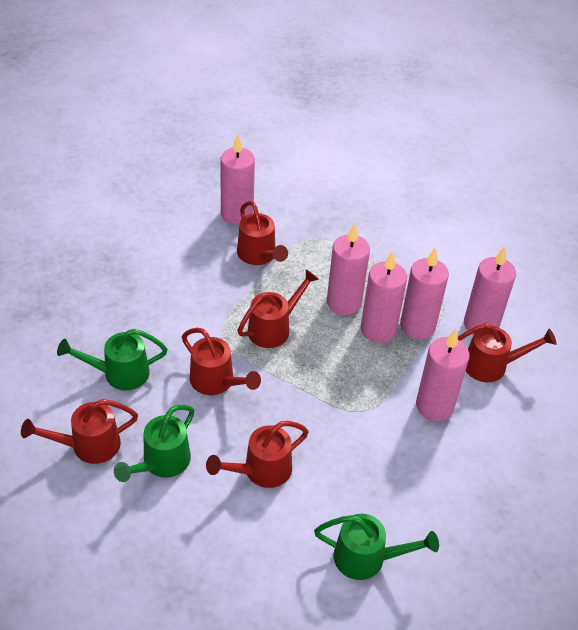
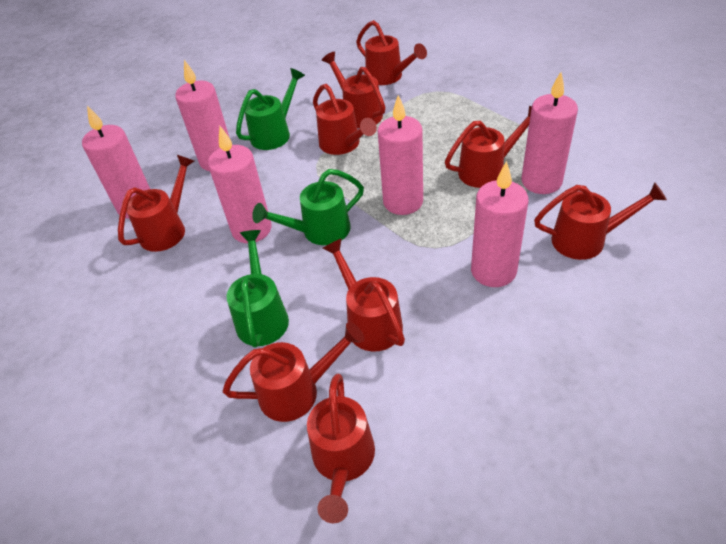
red watering can: 6 -> 9

